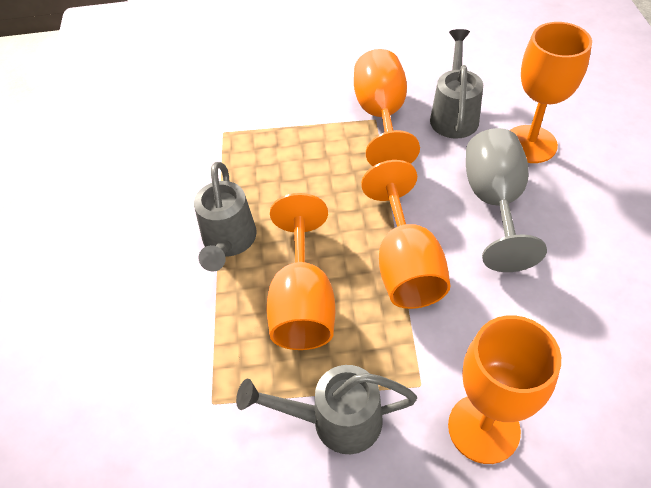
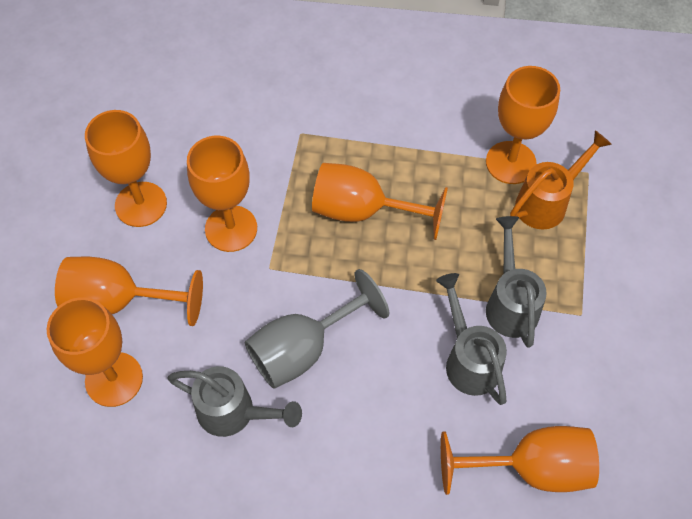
orange goblet: 5 -> 7
orange watering can: 0 -> 1

